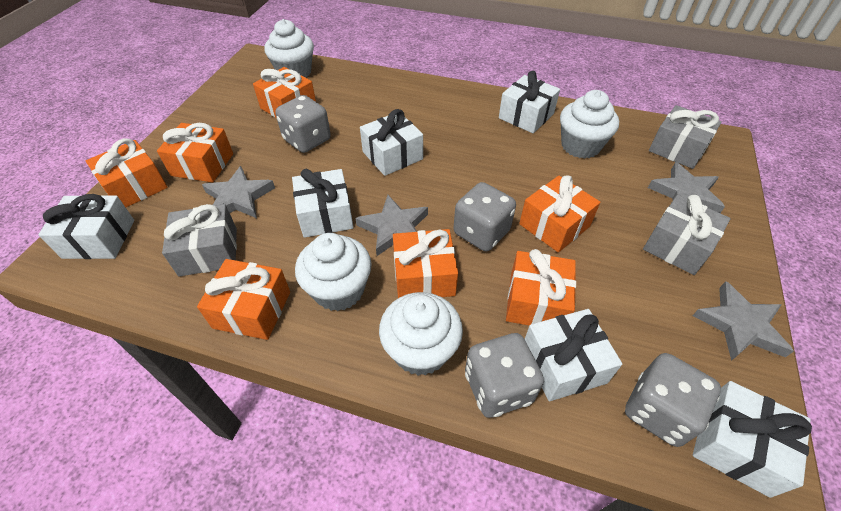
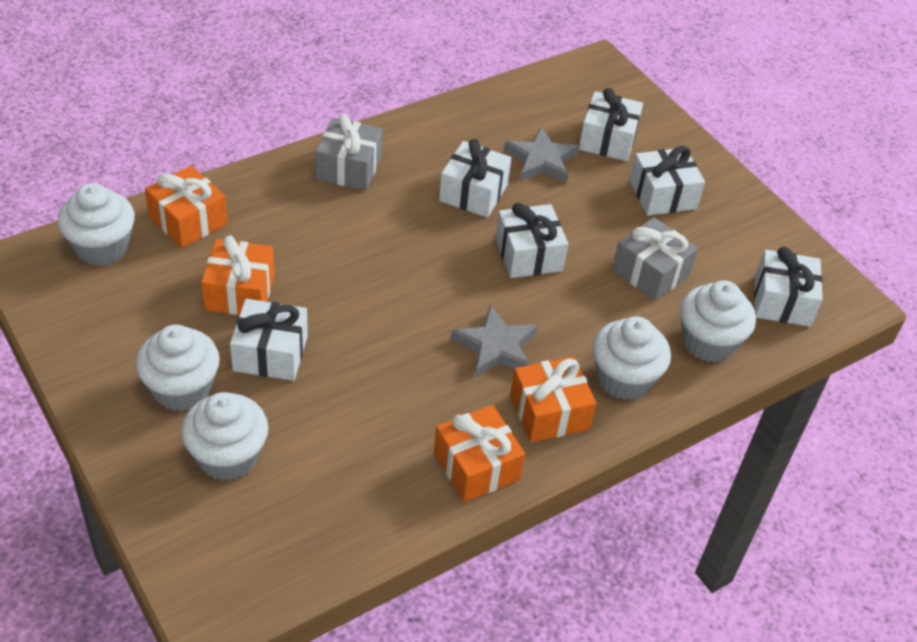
grey dice: 4 -> 0
grey gift: 3 -> 2
grey star: 4 -> 2
orange gift: 7 -> 4
white cupcake: 4 -> 5

